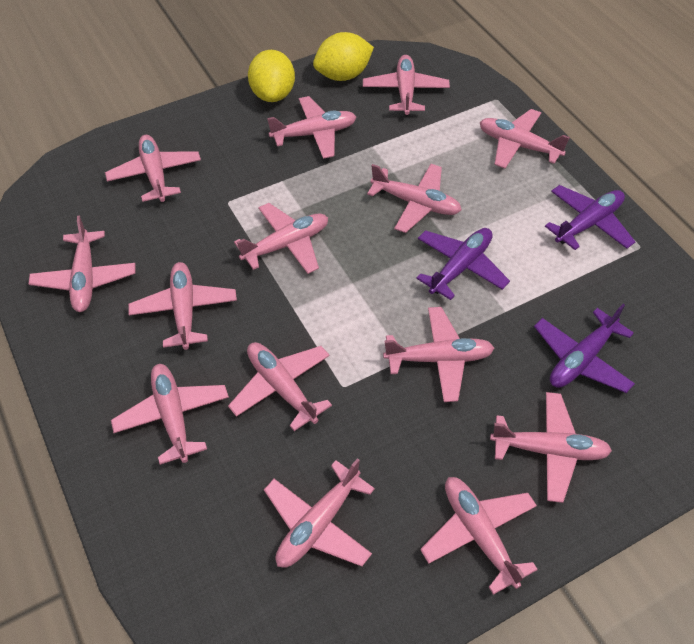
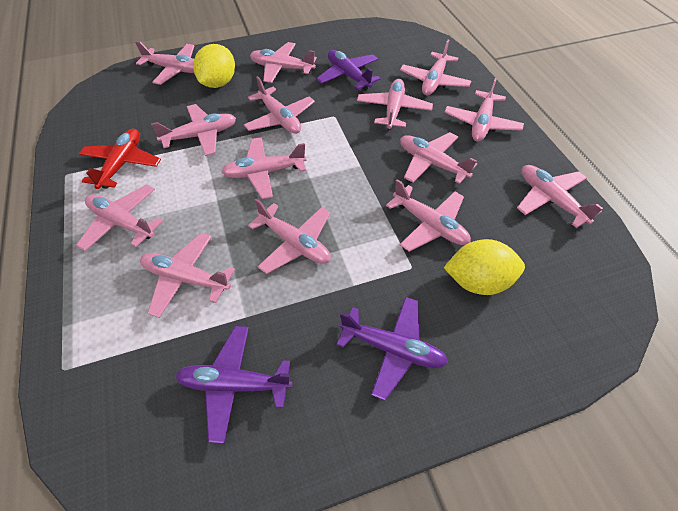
red plane: 0 -> 1

